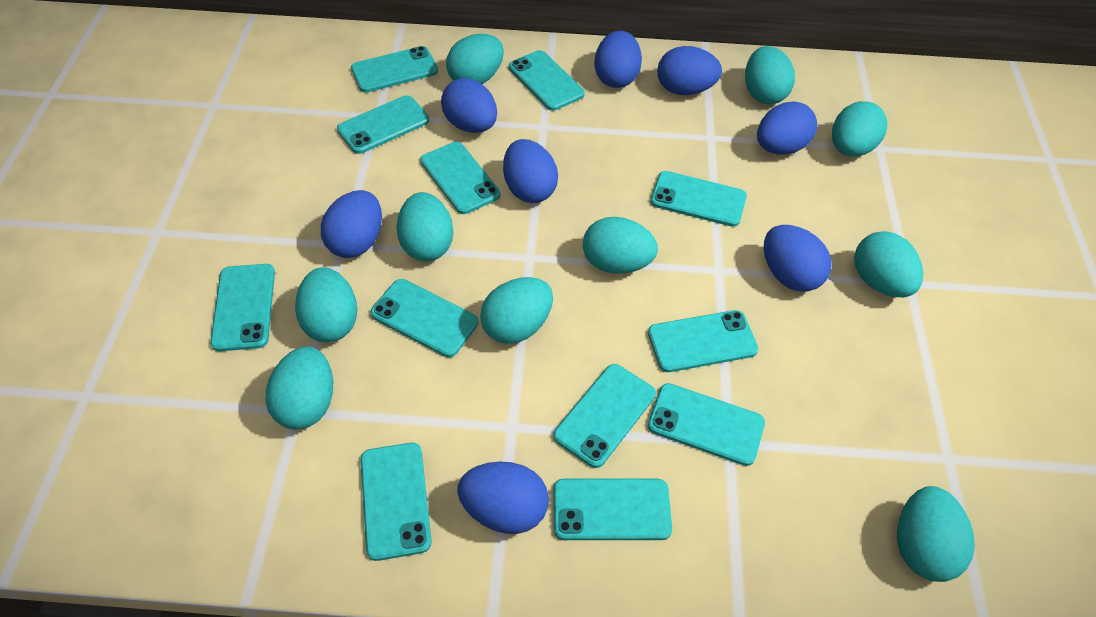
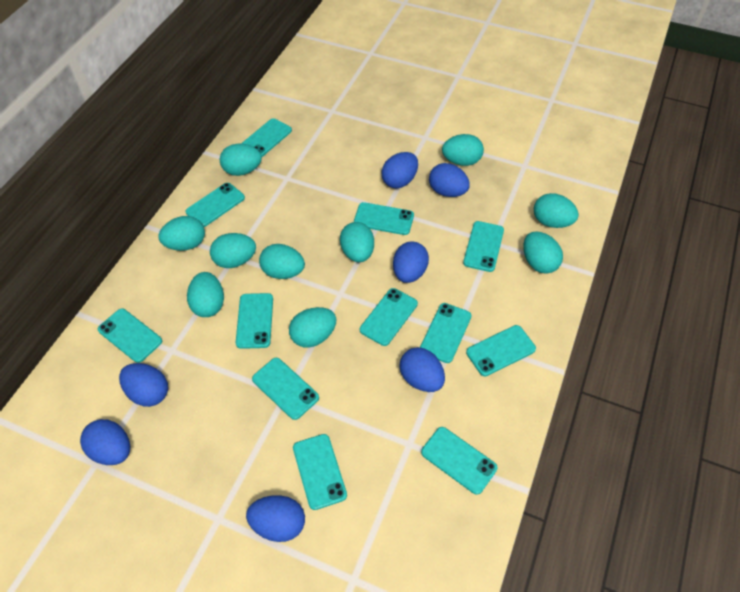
blue egg: 8 -> 7

